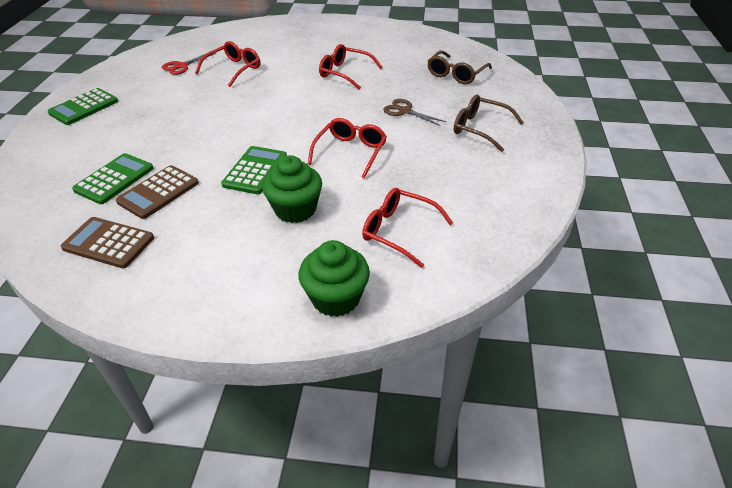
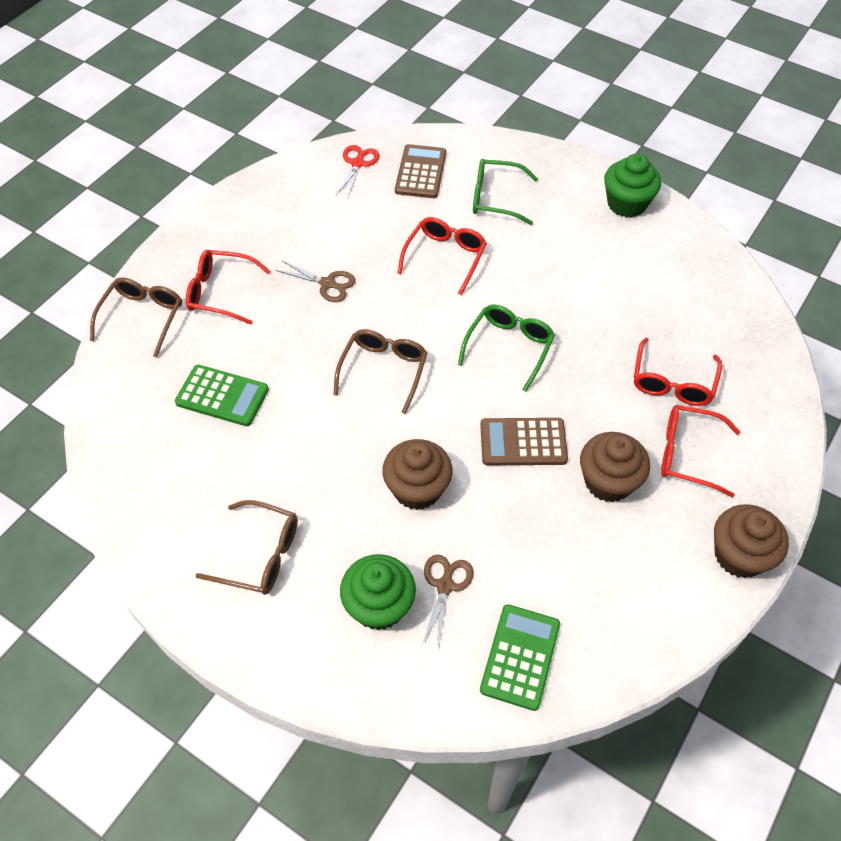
brown cupcake: 0 -> 3
brown glasses: 2 -> 3
brown scissors: 1 -> 2
green calculator: 3 -> 2
green glasses: 0 -> 2

